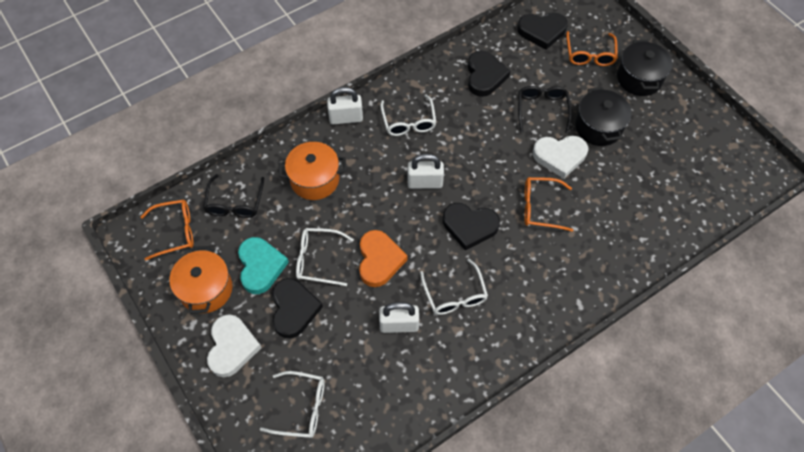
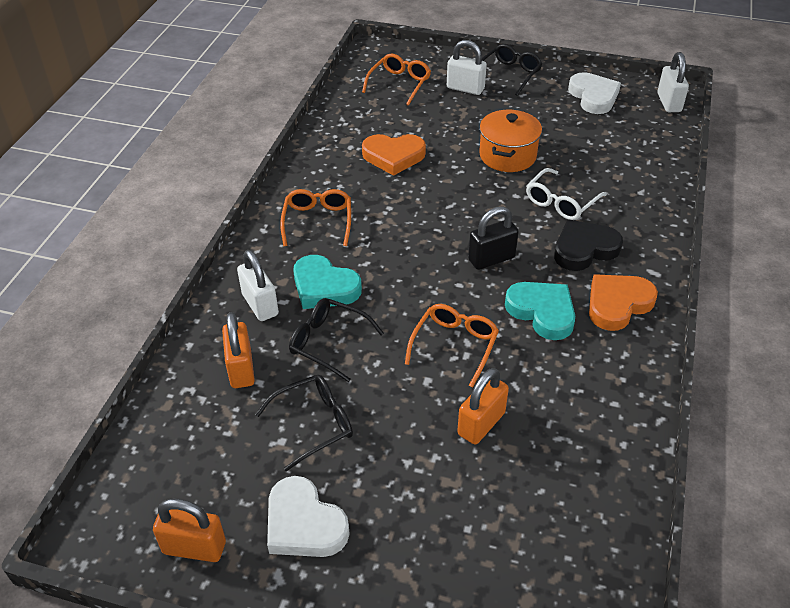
black glasses: 2 -> 3
black heart: 4 -> 1
black padlock: 0 -> 1
black pot: 2 -> 0
orange heart: 1 -> 2
orange padlock: 0 -> 3
orange pot: 2 -> 1
turquoise heart: 1 -> 2
white glasses: 4 -> 1

